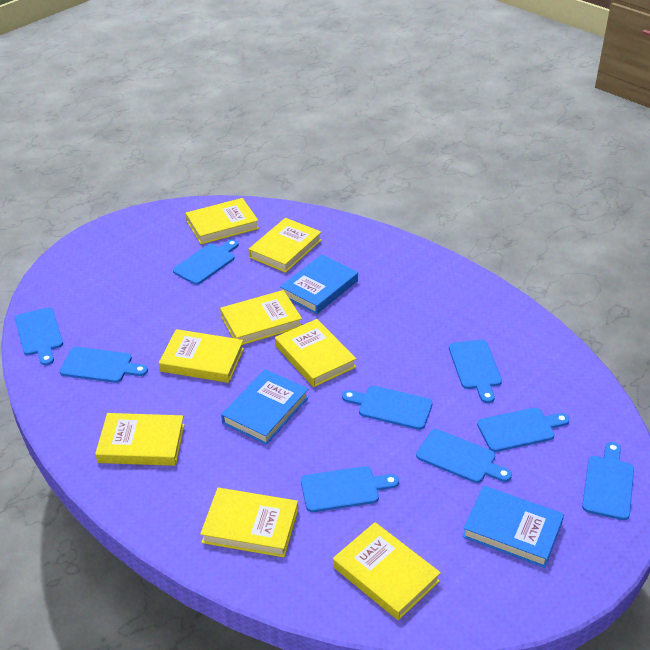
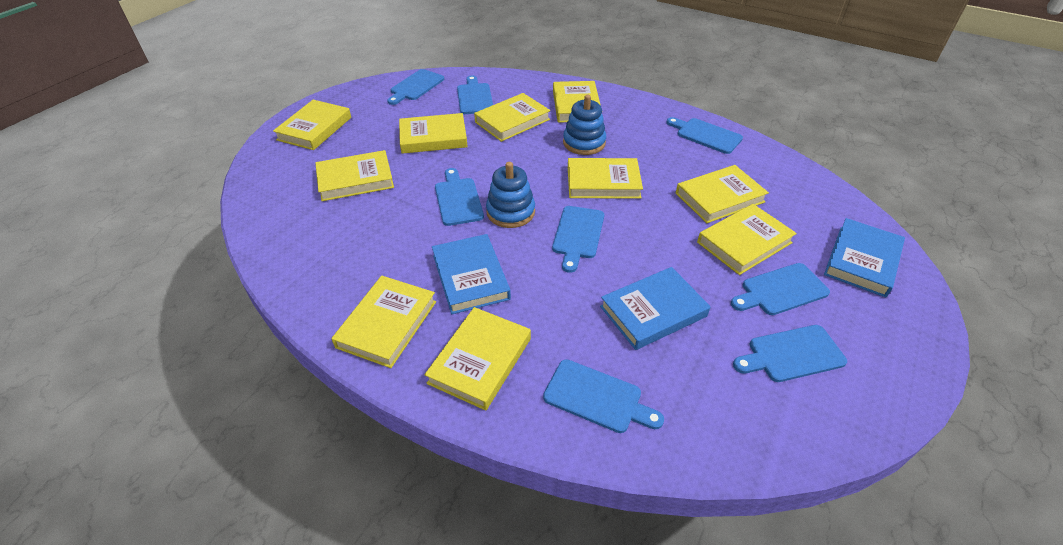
blue cutting board: 9 -> 8
blue stacking toy: 0 -> 2
yellow book: 8 -> 10

